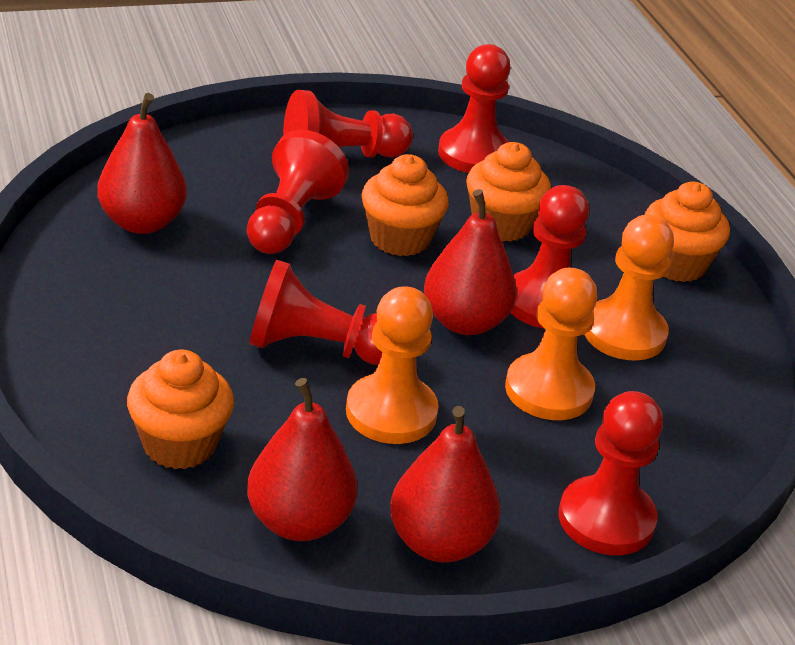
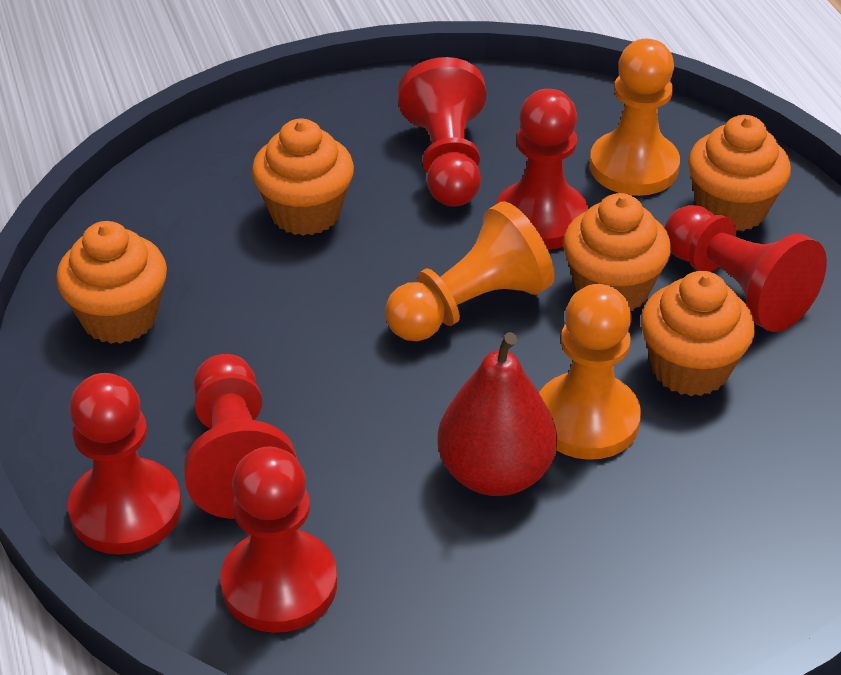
orange cupcake: 4 -> 5
red pear: 4 -> 1

